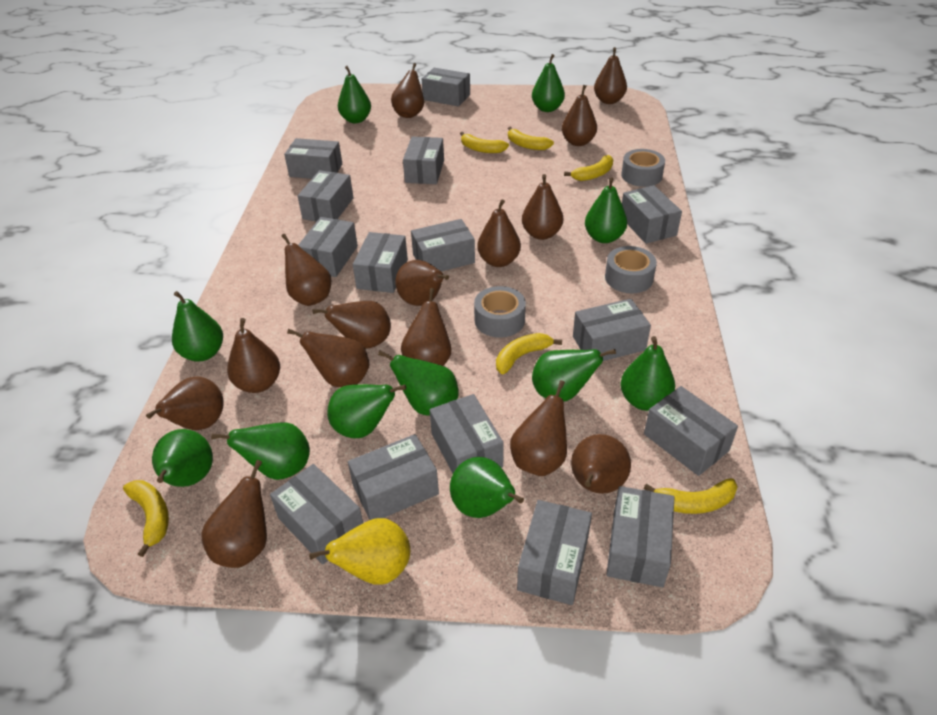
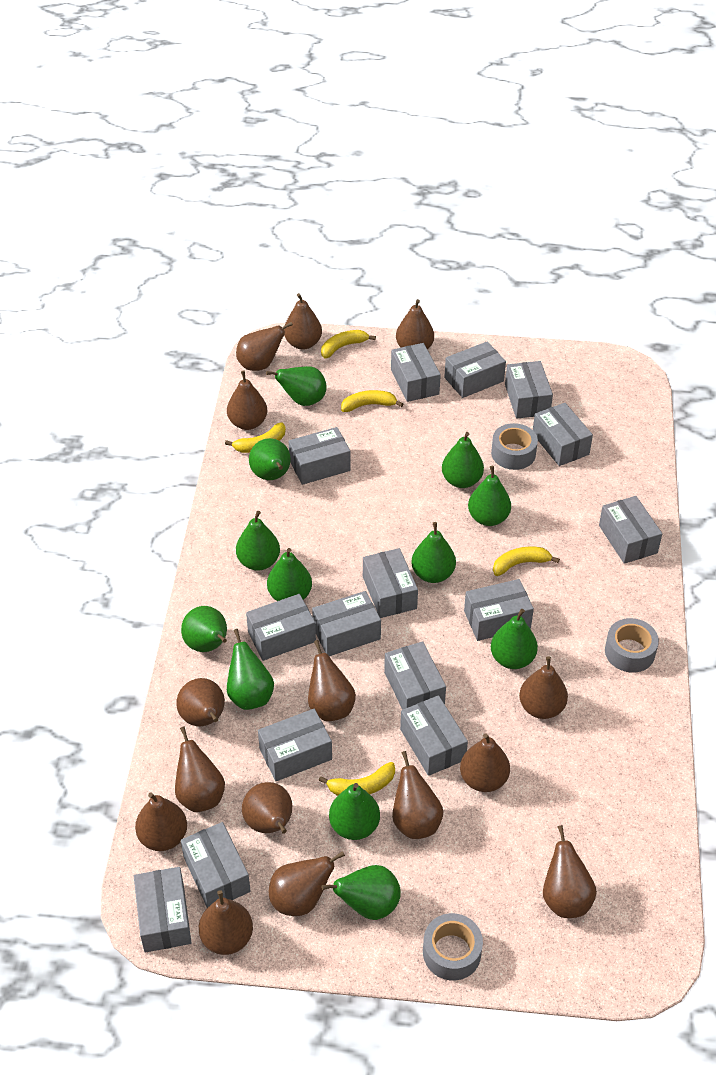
green pear: 11 -> 12
yellow banana: 6 -> 5
yellow pear: 1 -> 0

